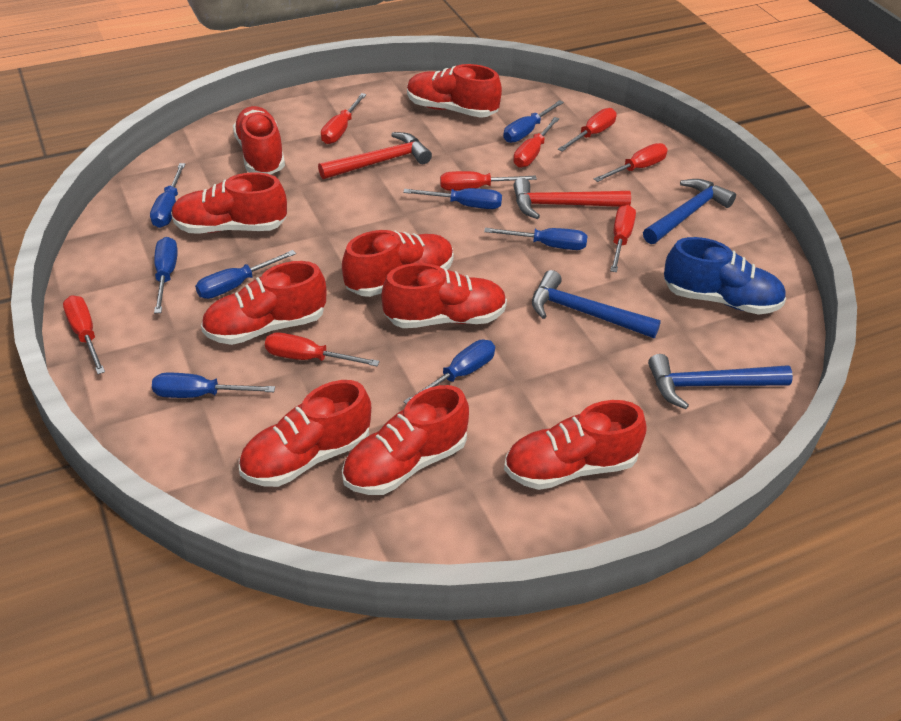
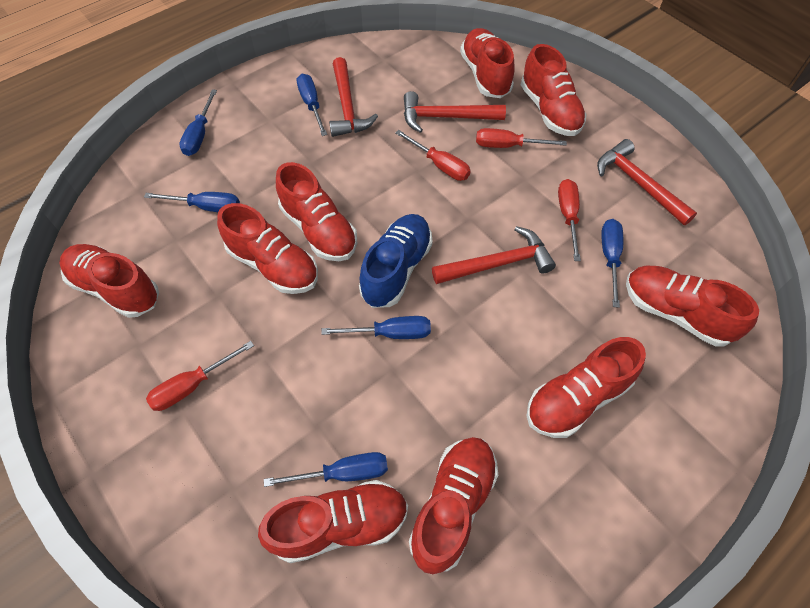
blue hammer: 3 -> 0
blue screwdriver: 8 -> 6
red hammer: 2 -> 4
red screwdriver: 8 -> 4

